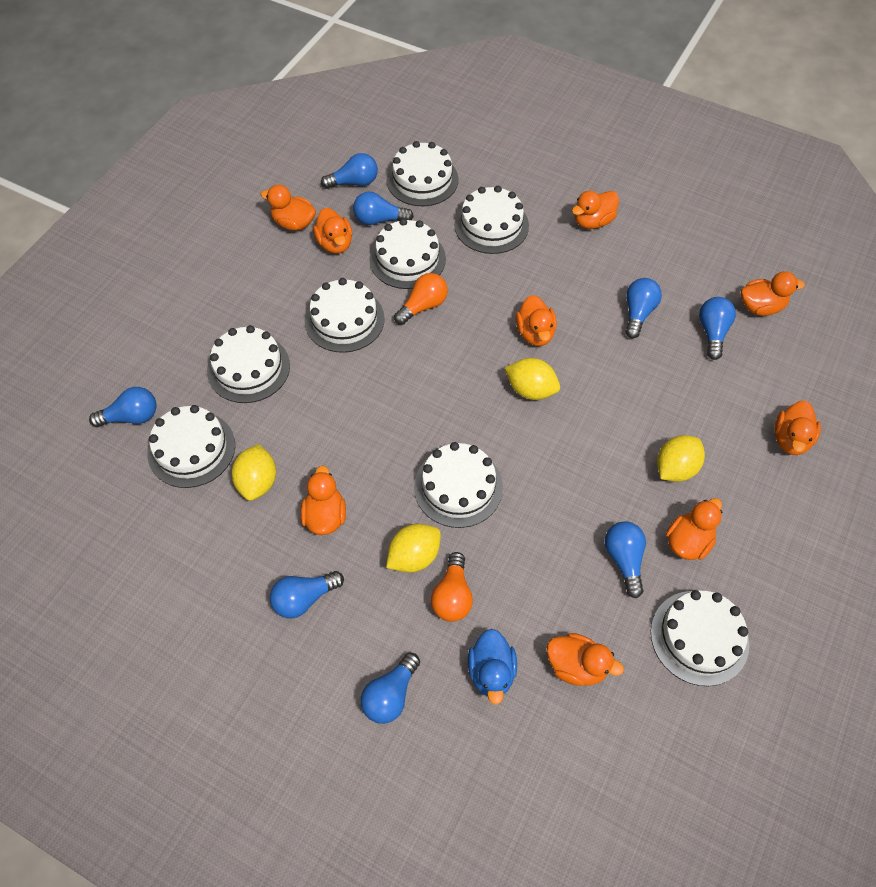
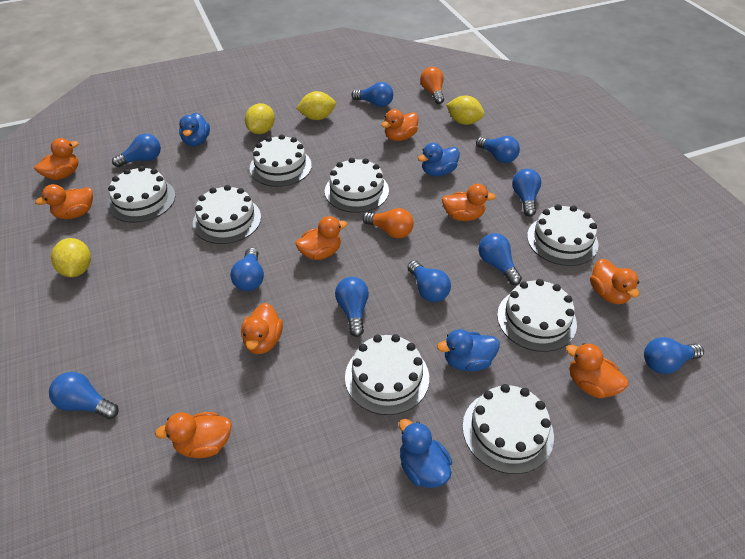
blue duck: 1 -> 4
blue light bulb: 8 -> 10

